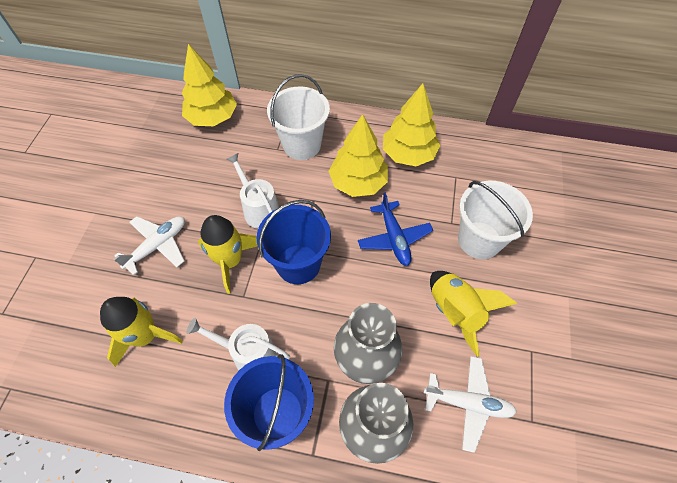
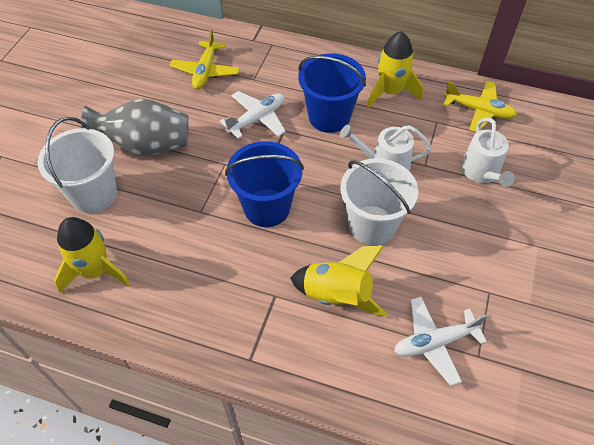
blue plane: 1 -> 0
grey vase: 2 -> 1
yellow plane: 0 -> 2
yellow tree: 3 -> 0

